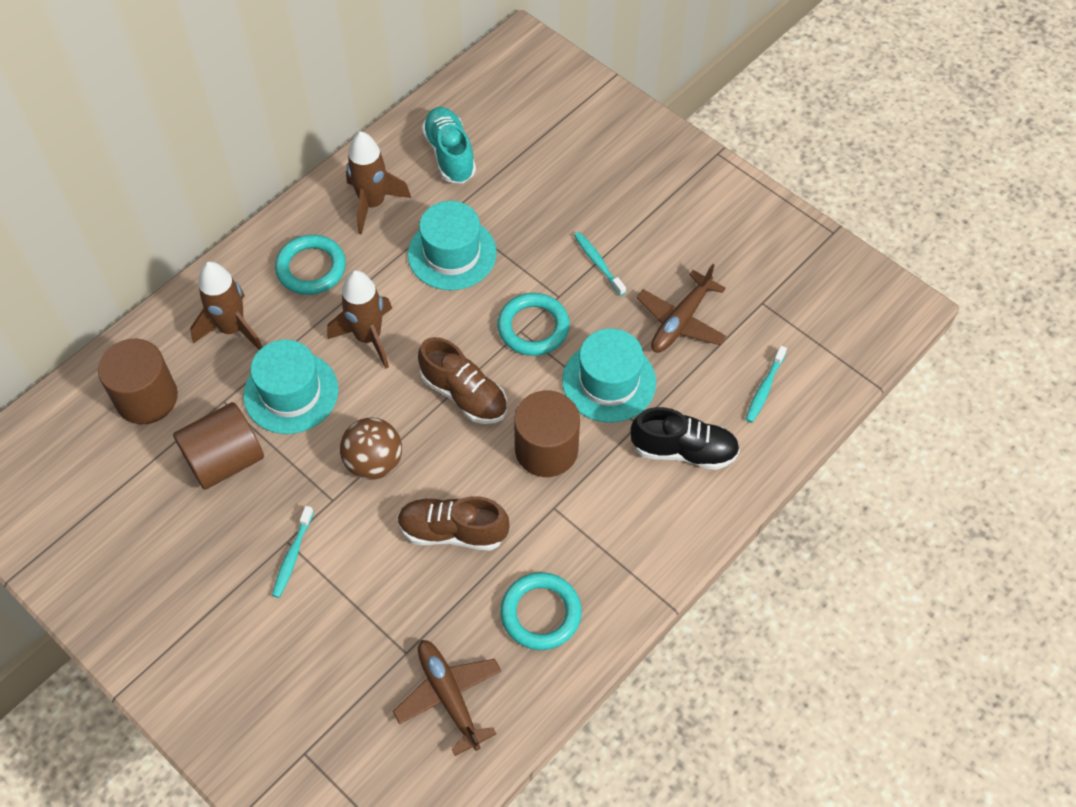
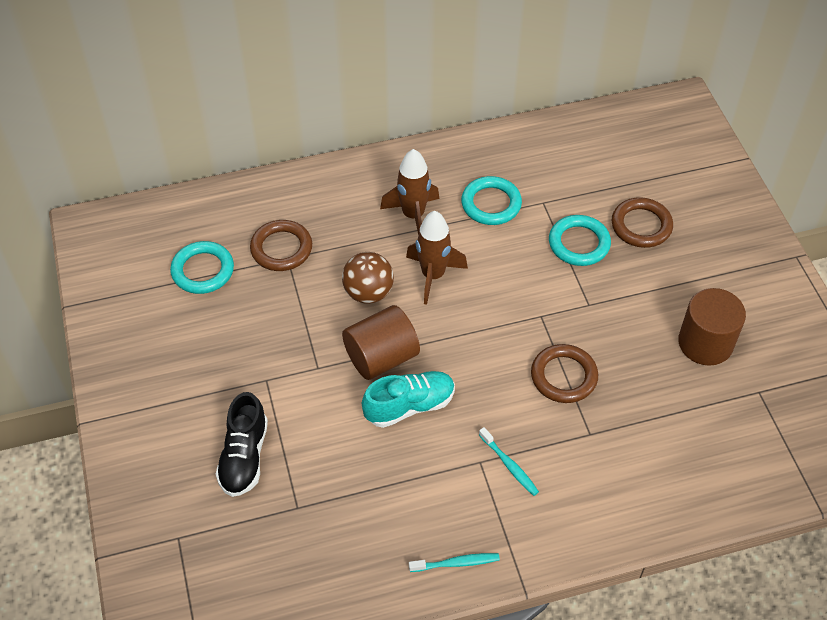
brown cylinder: 3 -> 2
brown plane: 2 -> 0
brown ring: 0 -> 3
brown rocket: 3 -> 2
brown shoe: 2 -> 0
turquoise hat: 3 -> 0
turquoise toothbrush: 3 -> 2

